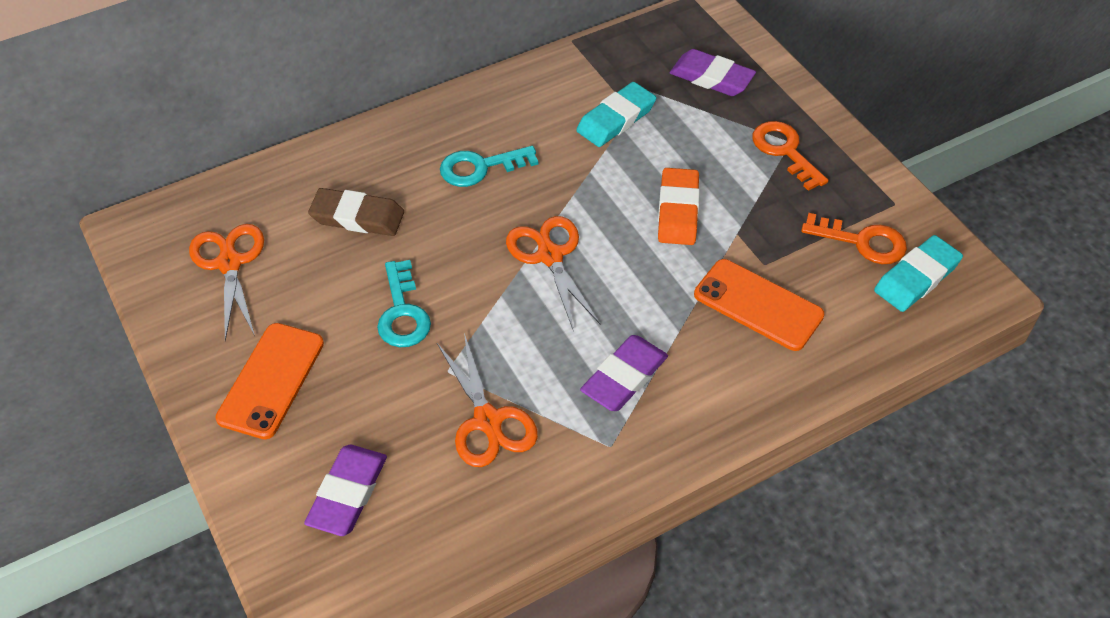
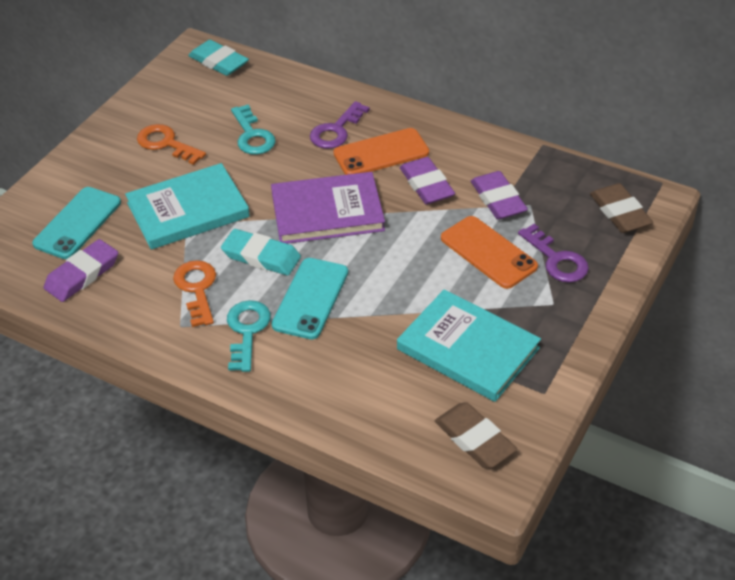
brown eraser: 1 -> 2
orange eraser: 1 -> 0
orange scissors: 3 -> 0
purple book: 0 -> 1
purple key: 0 -> 2
turquoise book: 0 -> 2
turquoise phone: 0 -> 2

